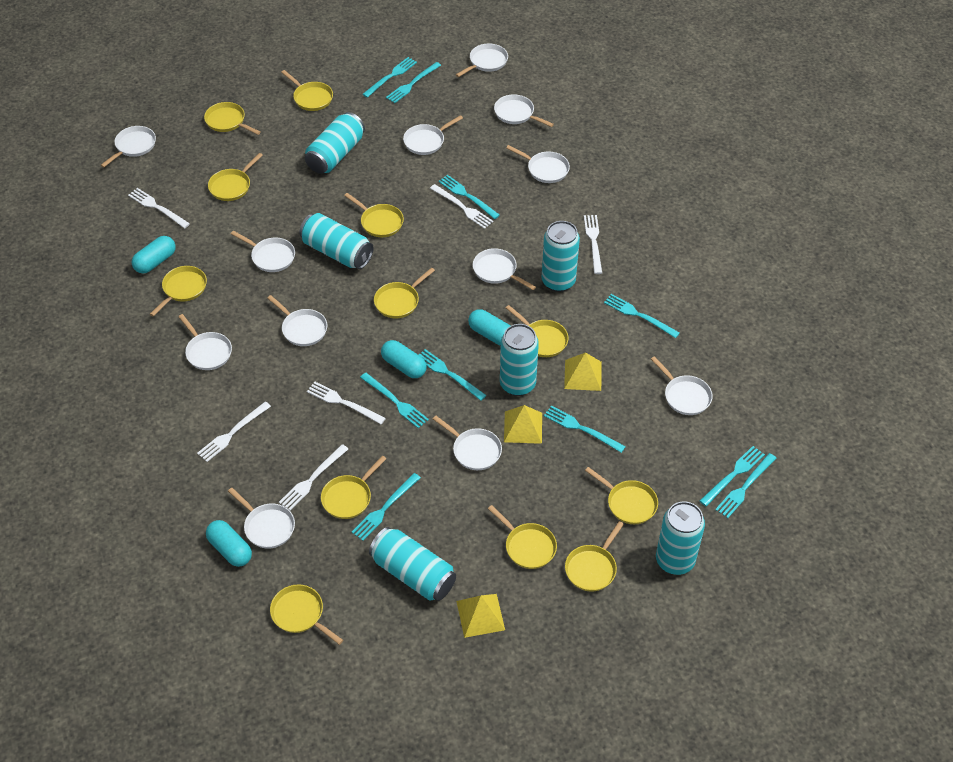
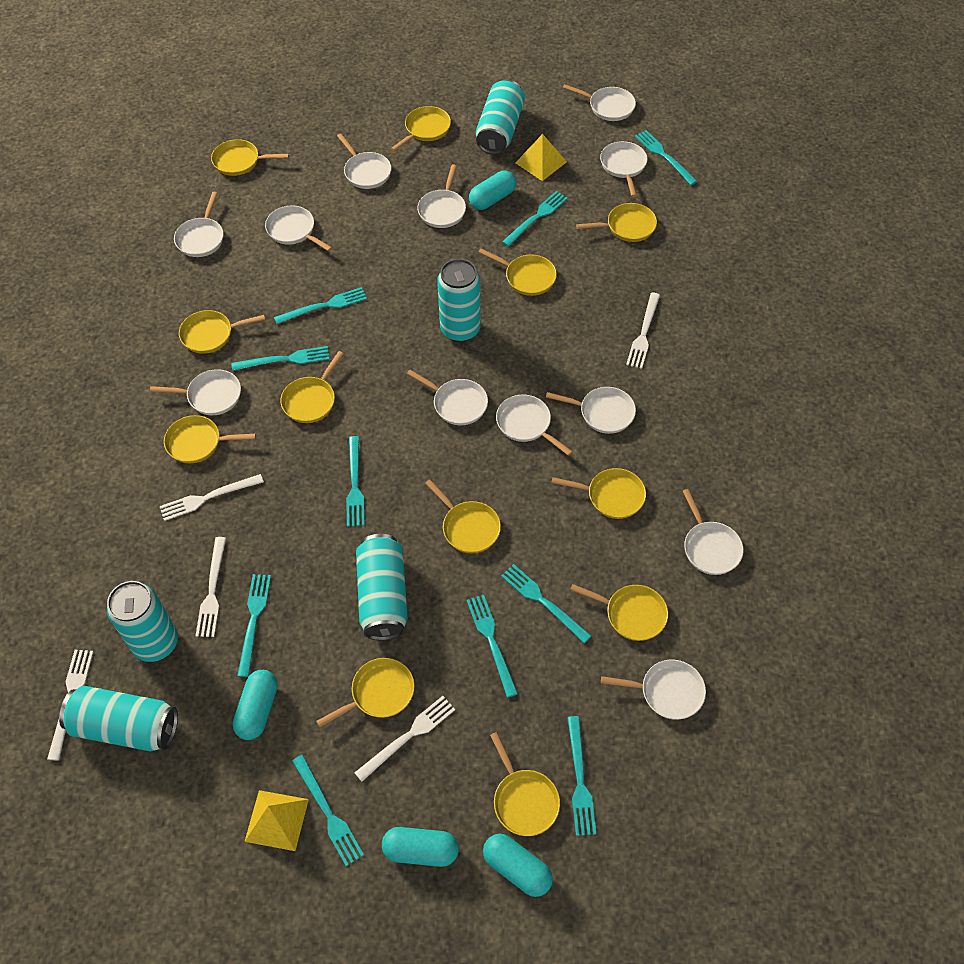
turquoise can: 6 -> 5
white fork: 6 -> 5
yellow pyramid: 3 -> 2

